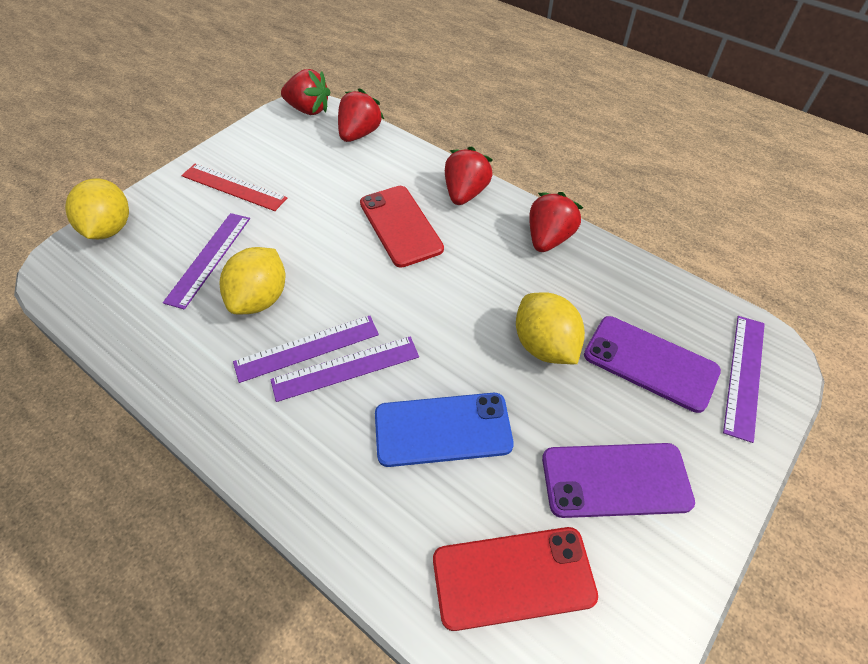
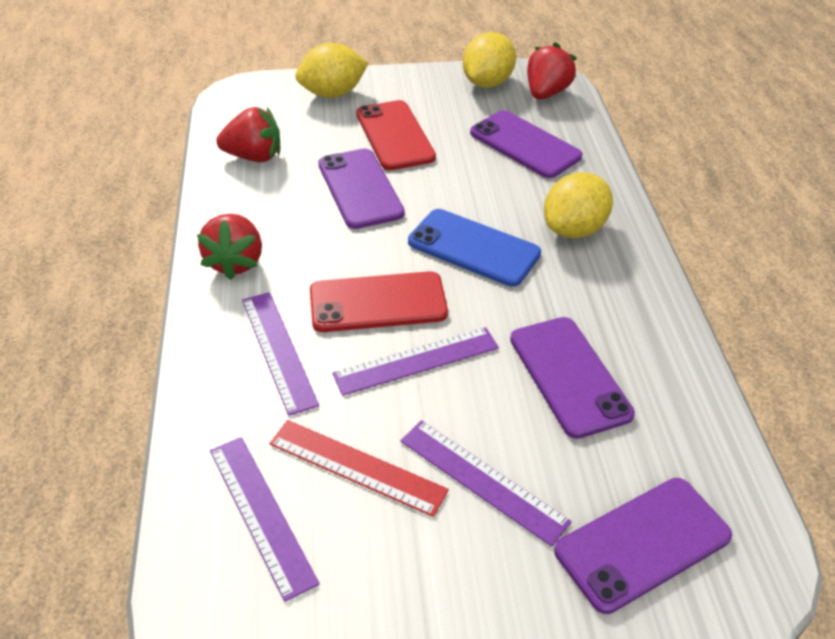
purple phone: 2 -> 4
red strawberry: 4 -> 3

